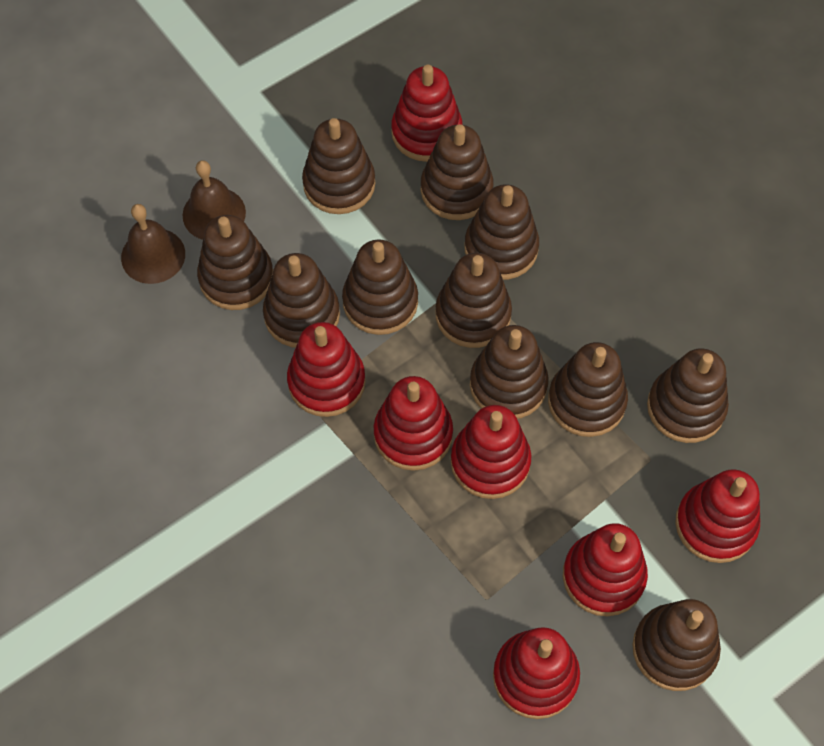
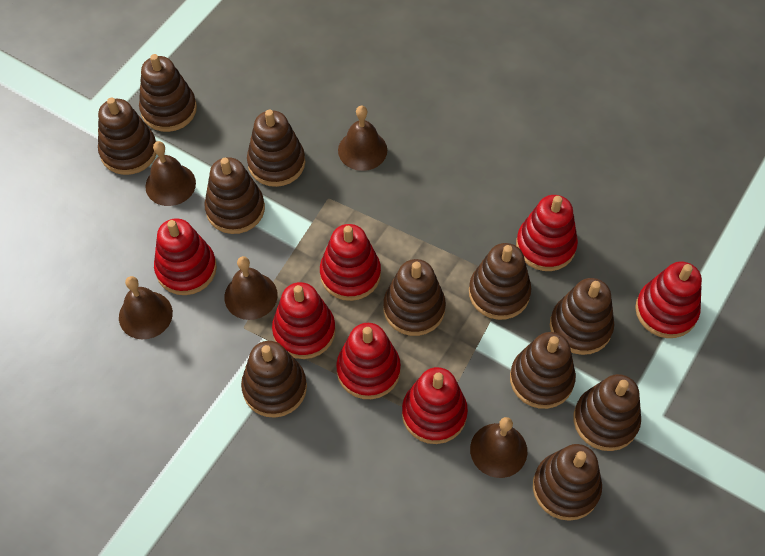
brown bell: 2 -> 5

